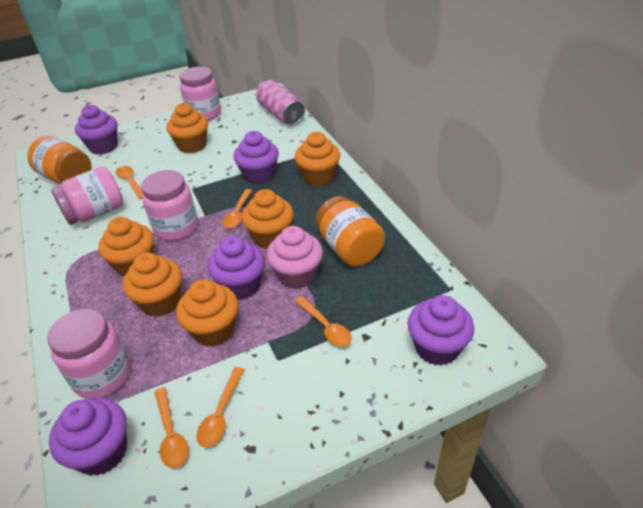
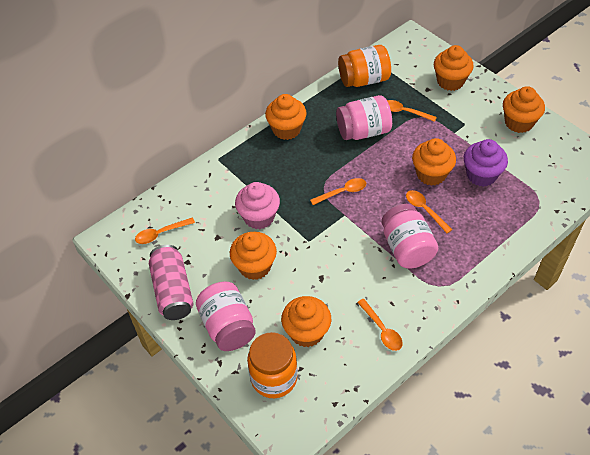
pink jar: 4 -> 3
purple cupcake: 5 -> 1

